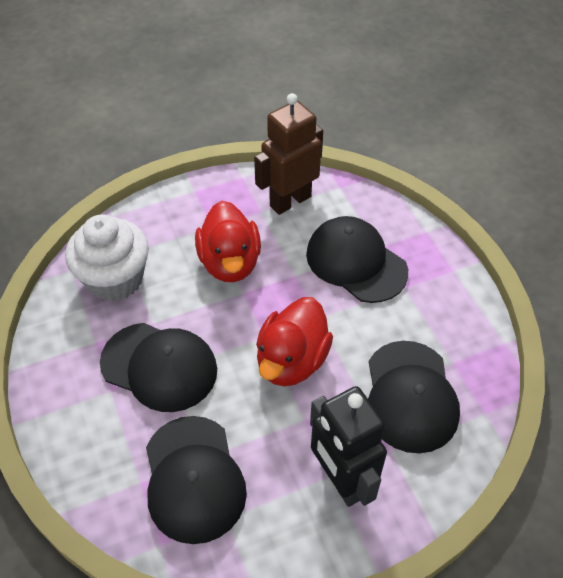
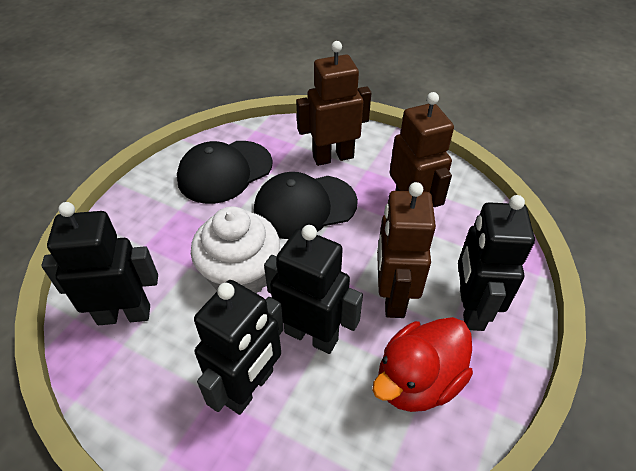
black cap: 4 -> 2
black robot: 1 -> 4
brown robot: 1 -> 3
red duck: 2 -> 1

